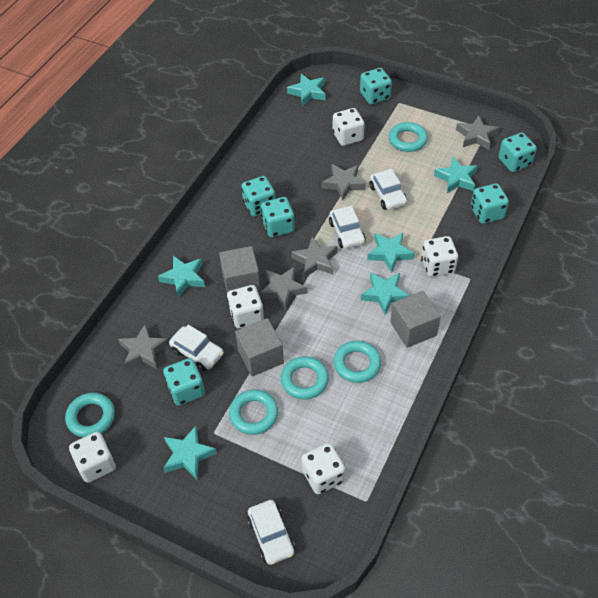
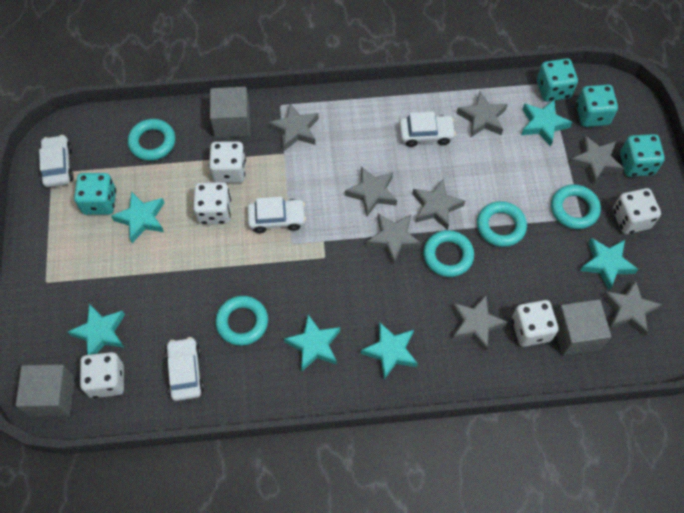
grey star: 5 -> 8
turquoise dice: 6 -> 4

